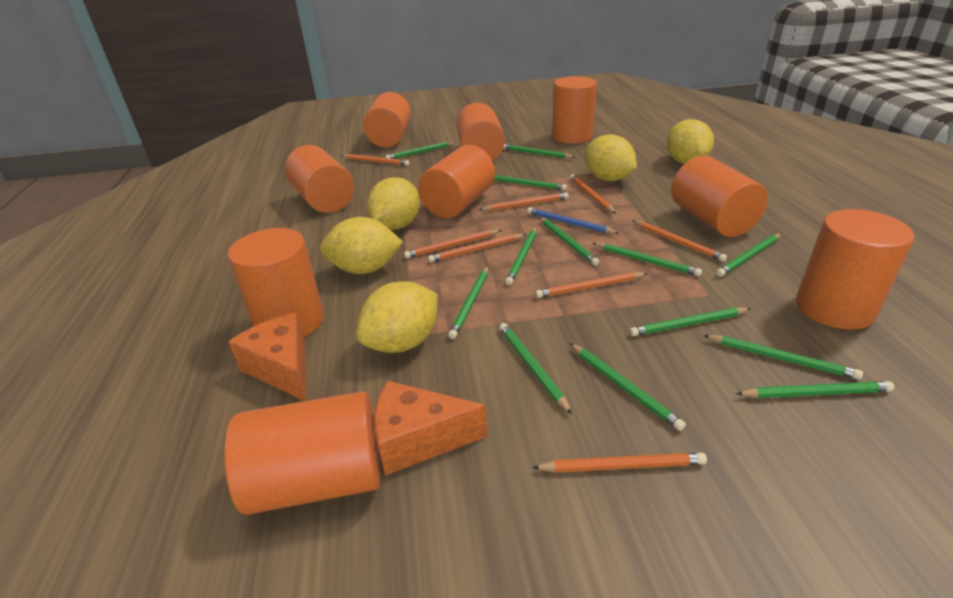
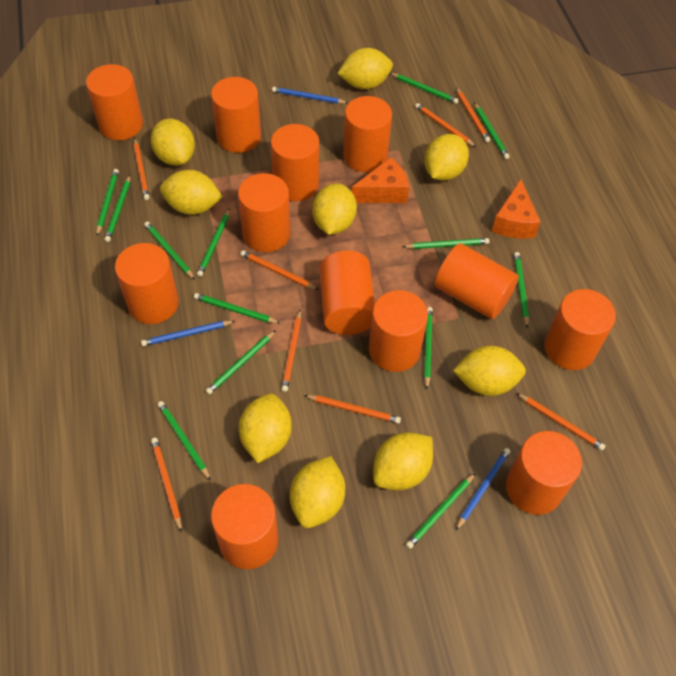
blue pencil: 1 -> 3
orange cylinder: 9 -> 12
yellow lemon: 5 -> 9

